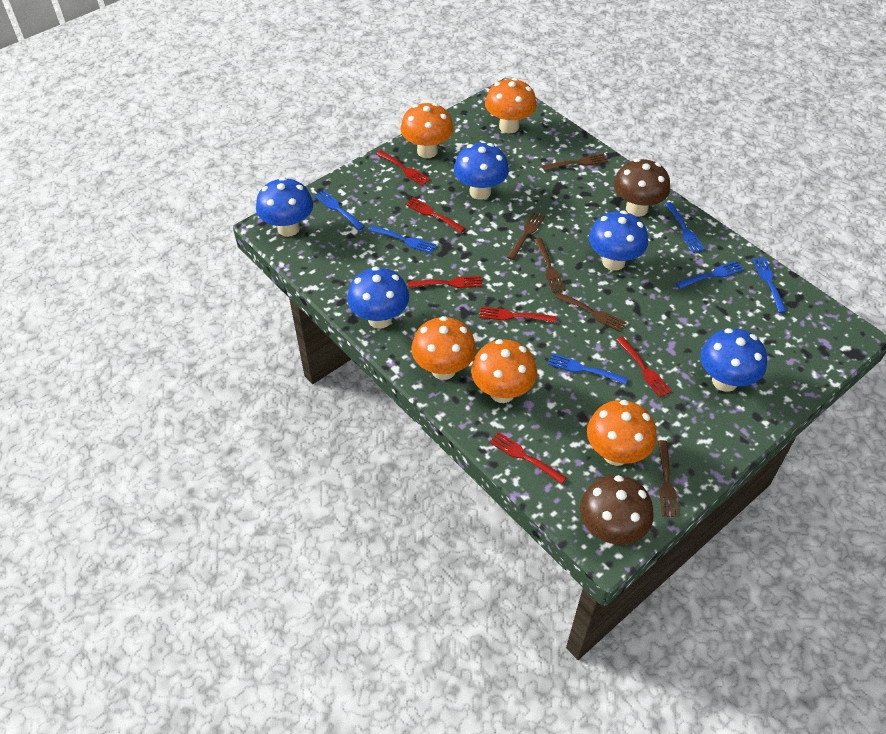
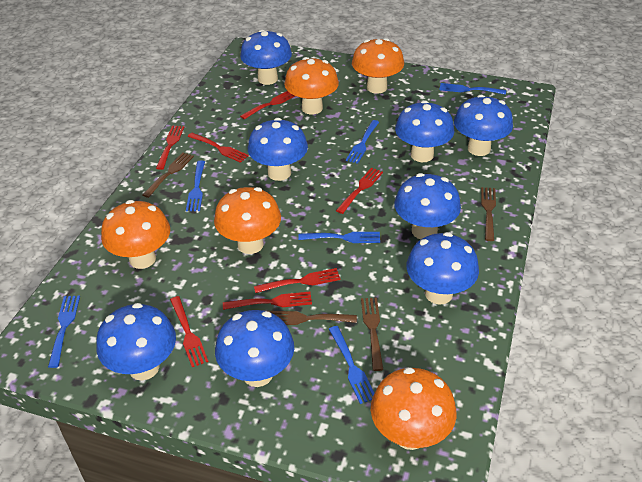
blue mushroom: 5 -> 8
brown fork: 5 -> 4
brown mushroom: 2 -> 0
red fork: 6 -> 7

